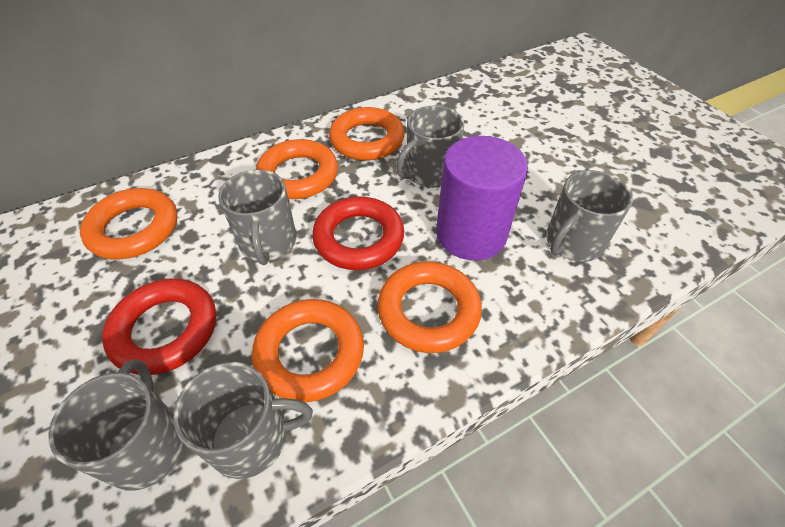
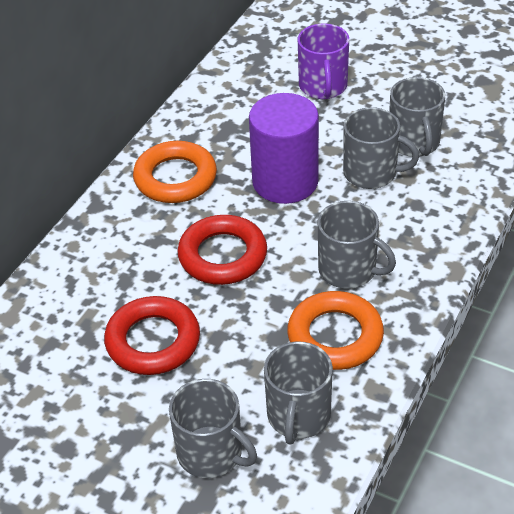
orange ring: 5 -> 2
purple mug: 0 -> 1

